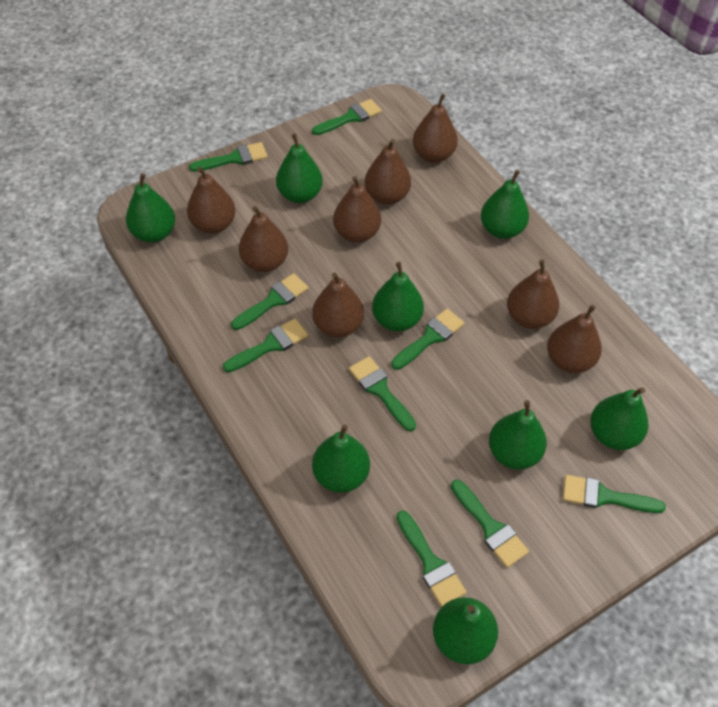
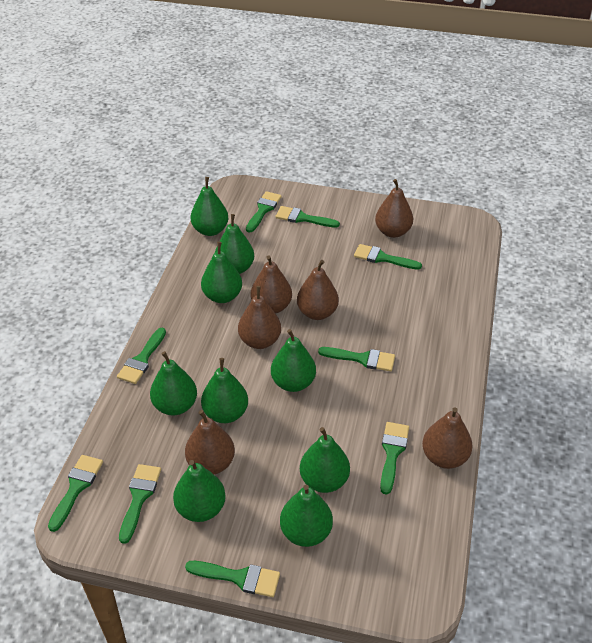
brown pear: 8 -> 6
green pear: 8 -> 9

